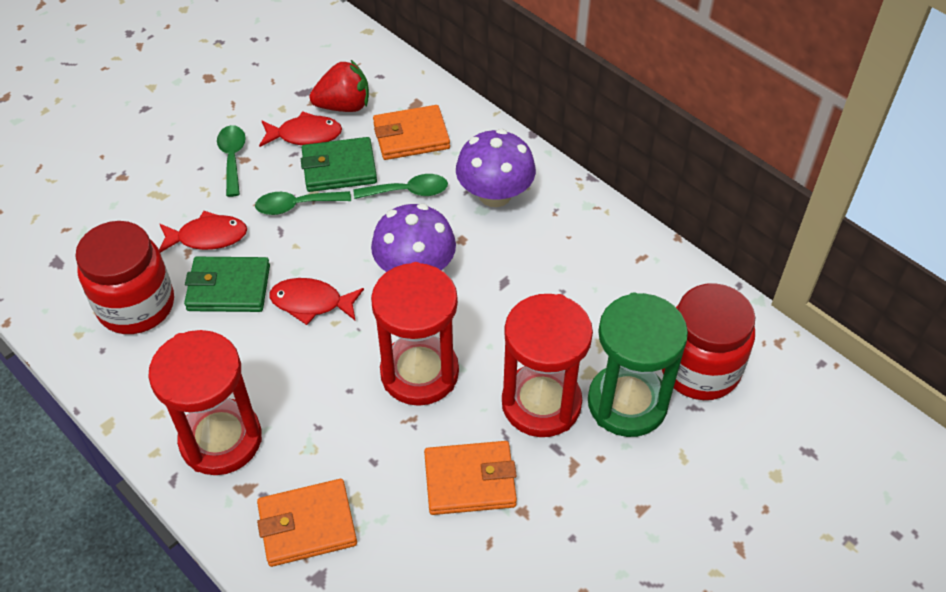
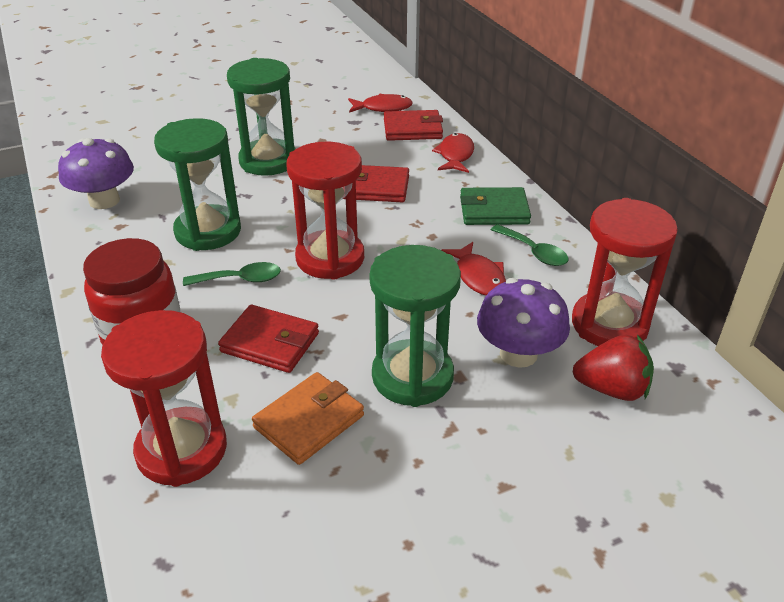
green hourglass: 1 -> 3
green spoon: 3 -> 2
green wallet: 2 -> 1
orange wallet: 3 -> 1
red jar: 2 -> 1
red wallet: 0 -> 3

